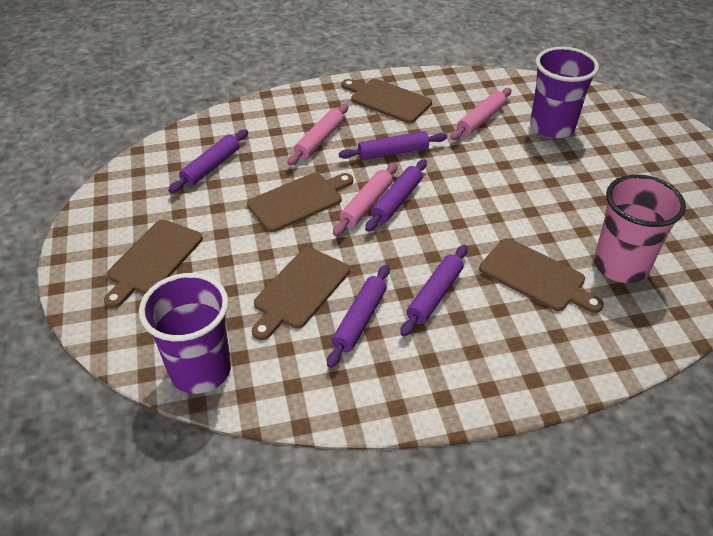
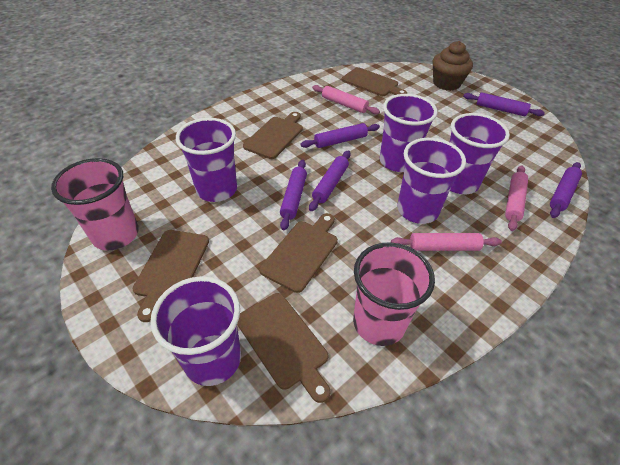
brown cupcake: 0 -> 1
pink cup: 1 -> 2
purple cup: 2 -> 5

